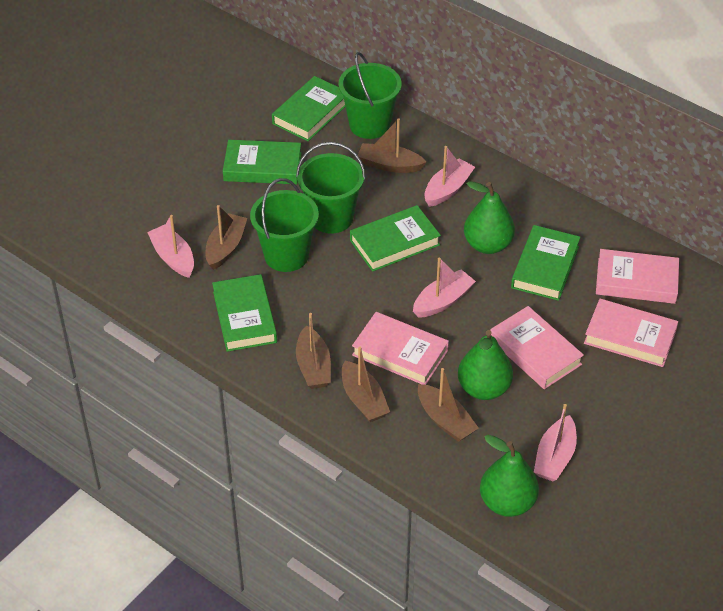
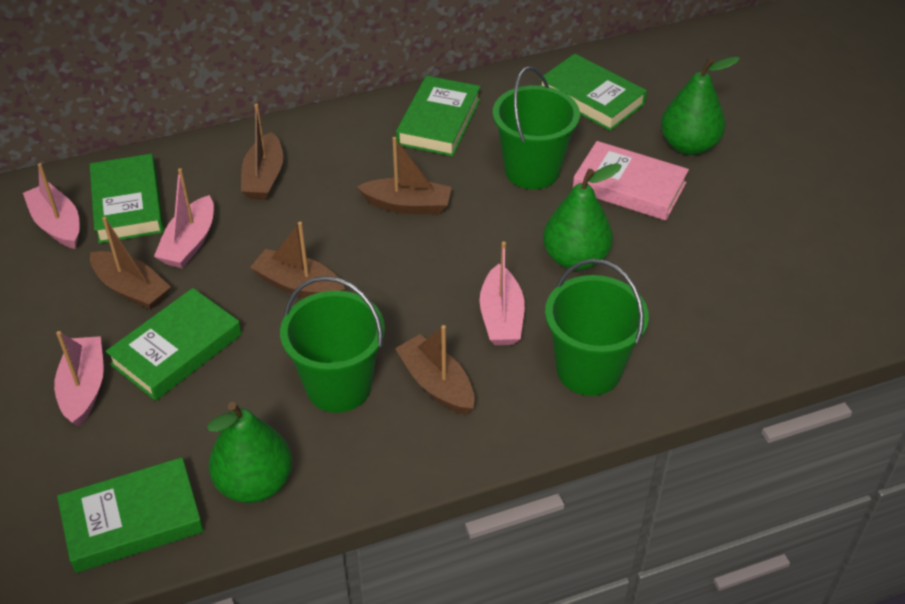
pink book: 4 -> 1

